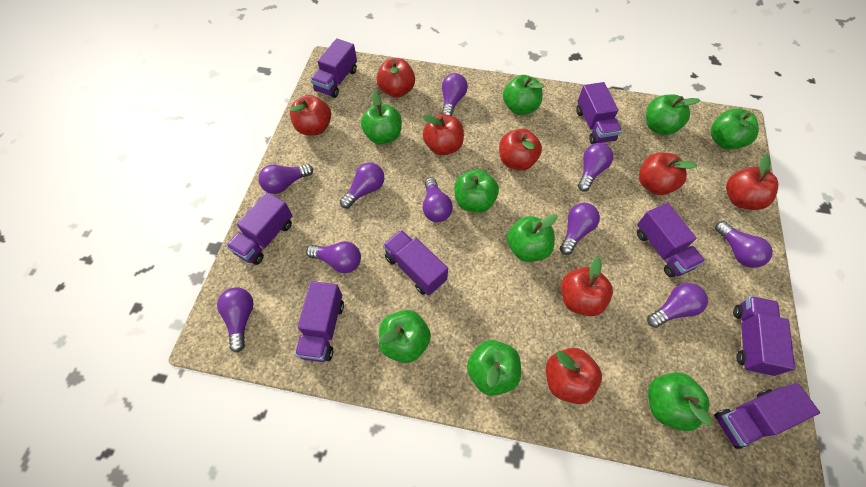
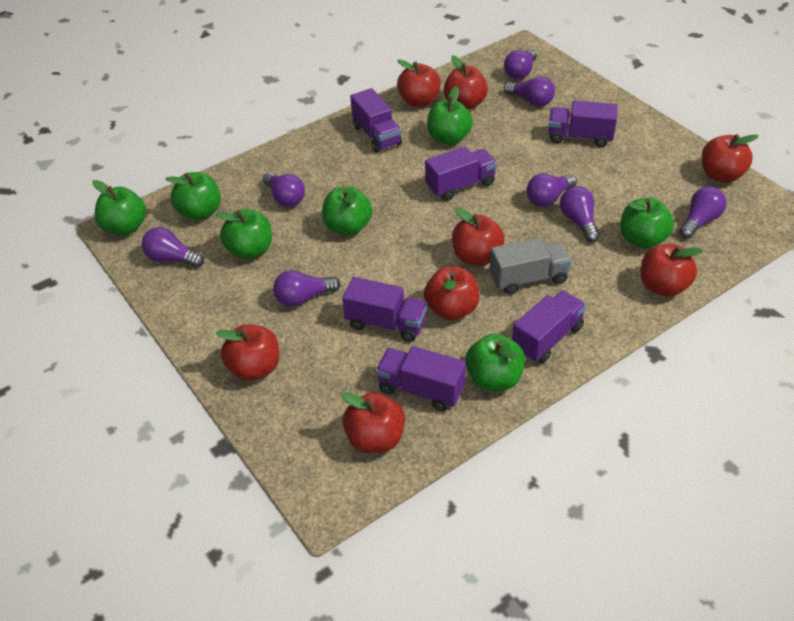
green apple: 9 -> 7
grey truck: 0 -> 1
purple light bulb: 10 -> 8
purple truck: 8 -> 6

